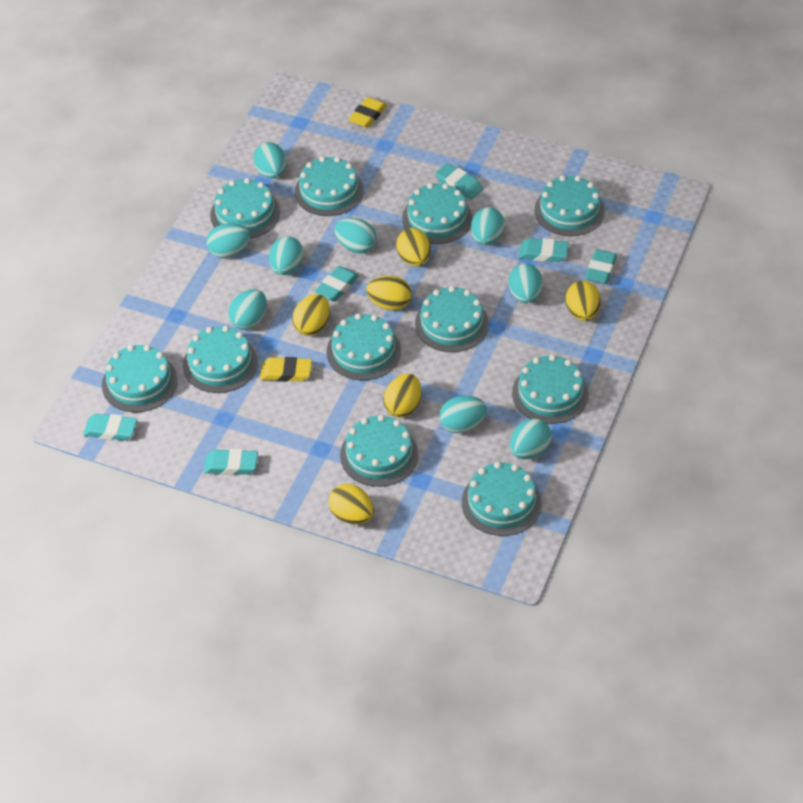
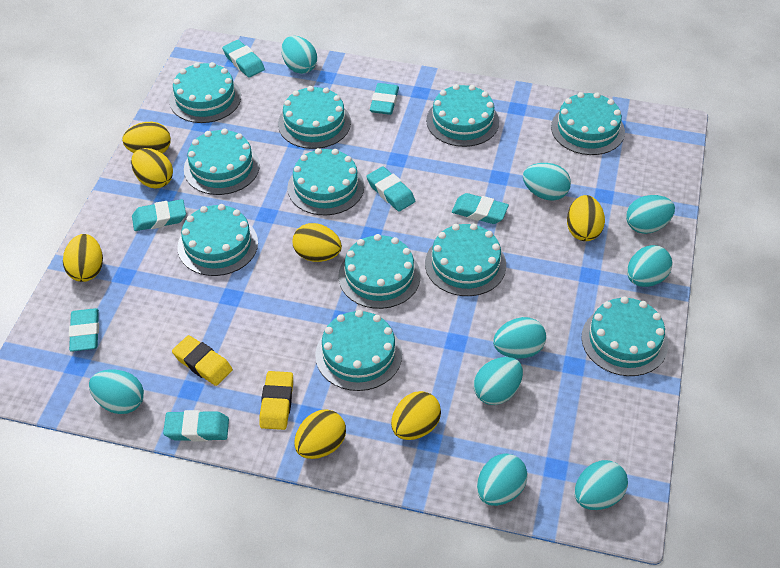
turquoise eraser: 6 -> 7
yellow egg: 6 -> 7

